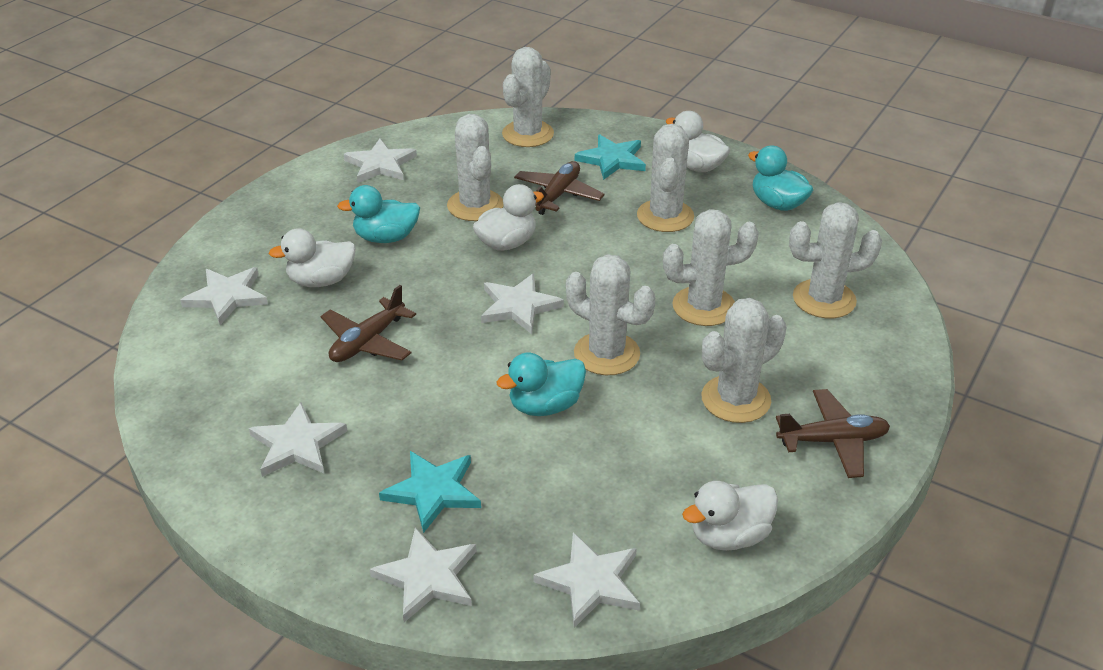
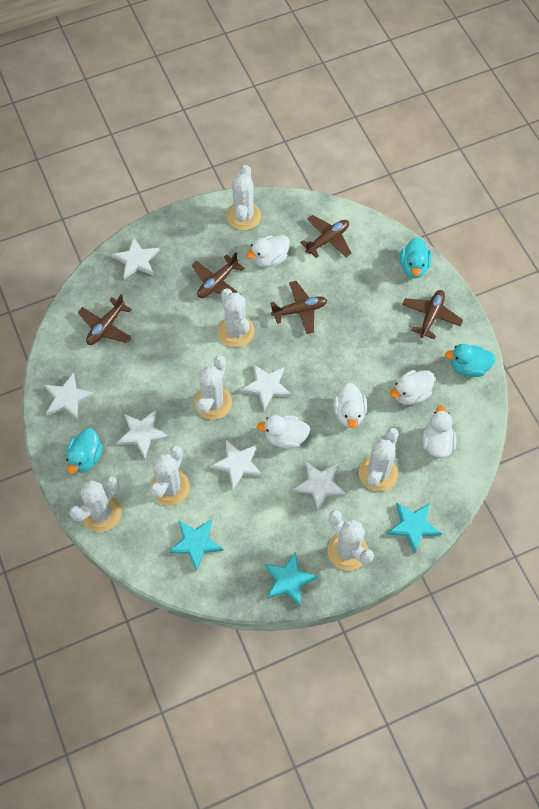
brown plane: 3 -> 5
turquoise star: 2 -> 3
white duck: 4 -> 5

